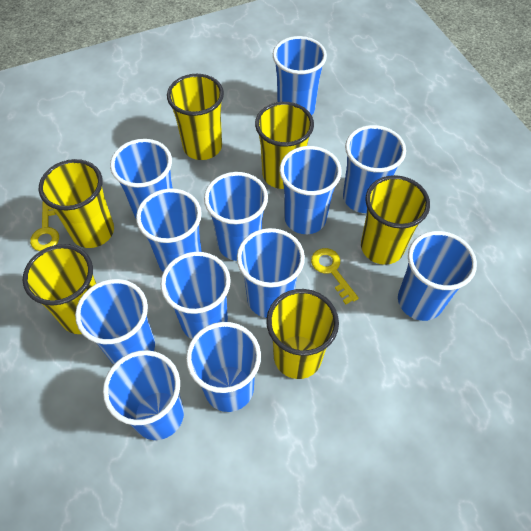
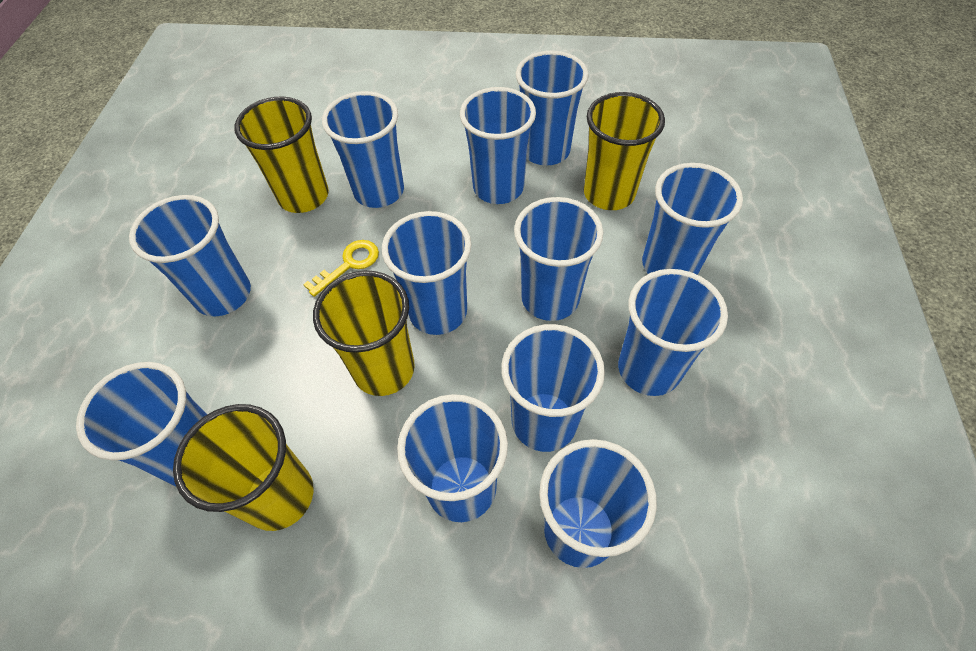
yellow cup: 6 -> 4
yellow key: 2 -> 1

